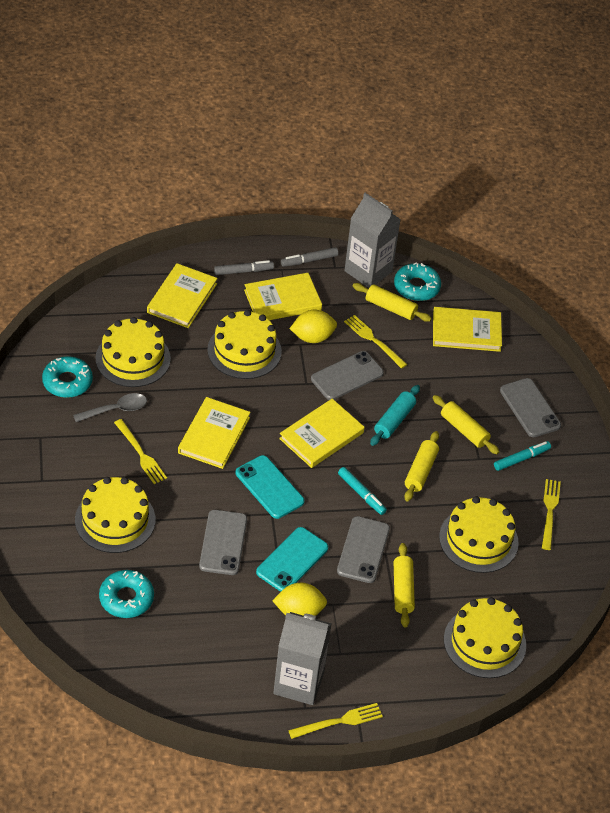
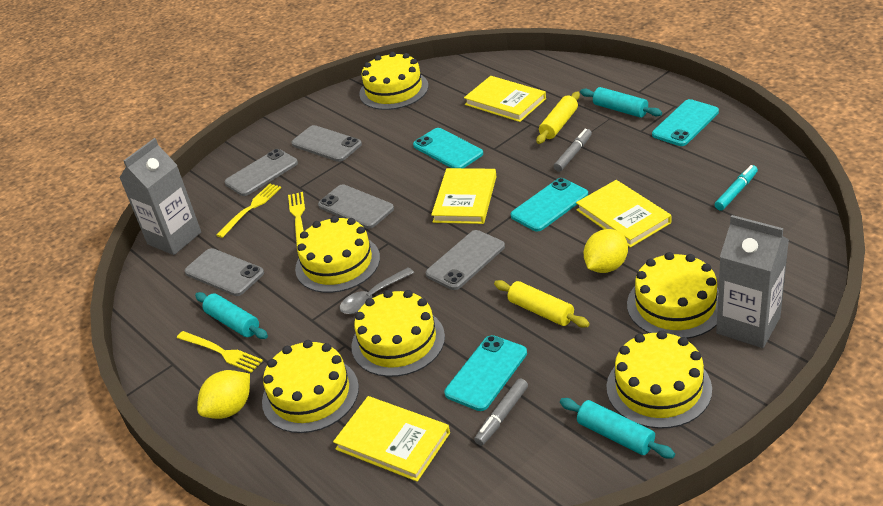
grey phone: 4 -> 5
turquoise donut: 3 -> 0
turquoise marker: 2 -> 1
turquoise phone: 2 -> 4
turquoise rolling pin: 1 -> 3
yellow book: 5 -> 4
yellow cake: 5 -> 6
yellow fork: 4 -> 3
yellow rolling pin: 4 -> 2

